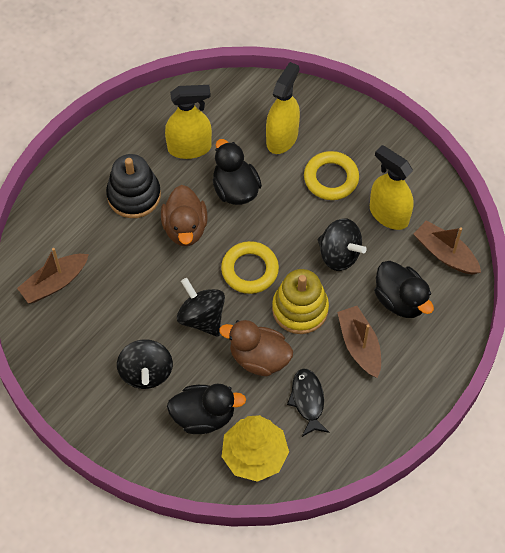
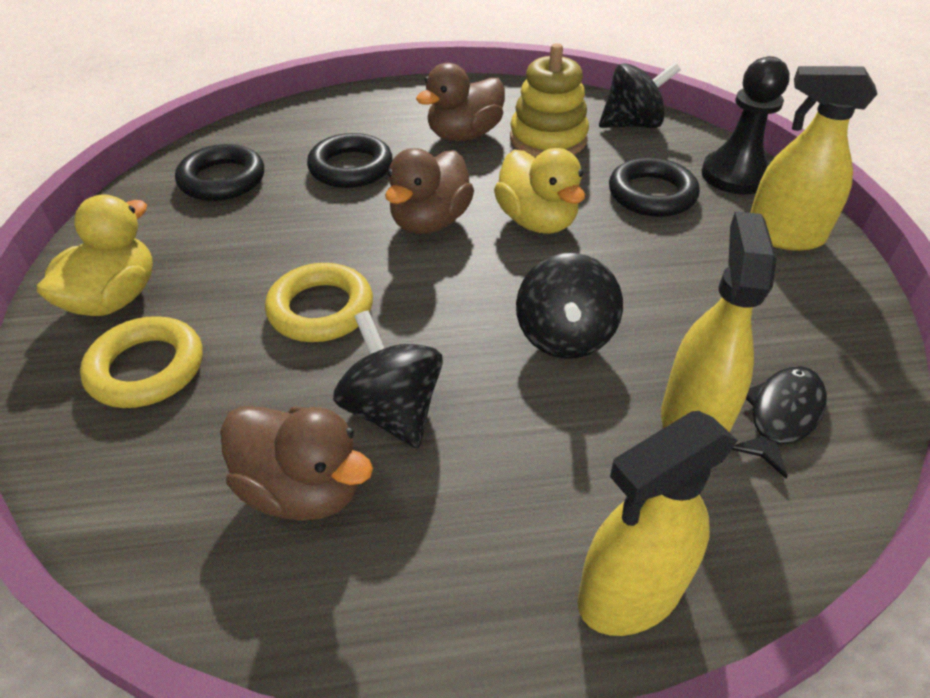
black duck: 3 -> 0
black pawn: 0 -> 1
black ring: 0 -> 3
black stacking toy: 1 -> 0
brown boat: 3 -> 0
brown duck: 2 -> 3
yellow duck: 0 -> 2
yellow tree: 1 -> 0

